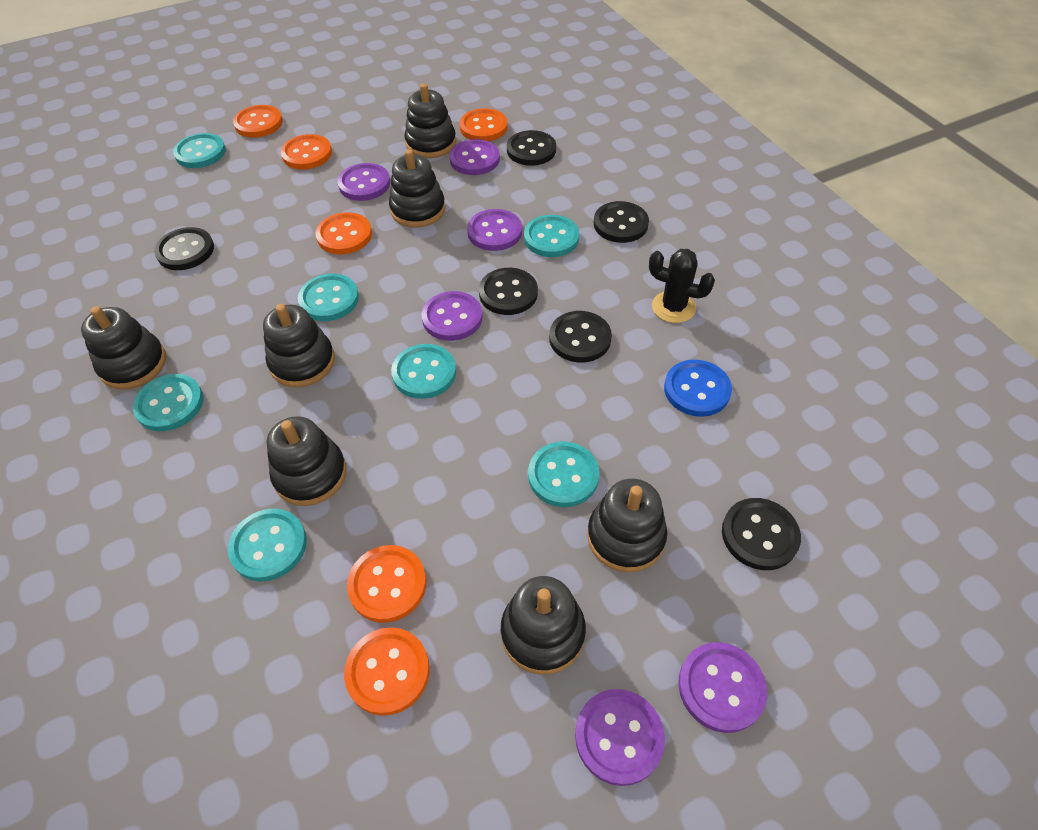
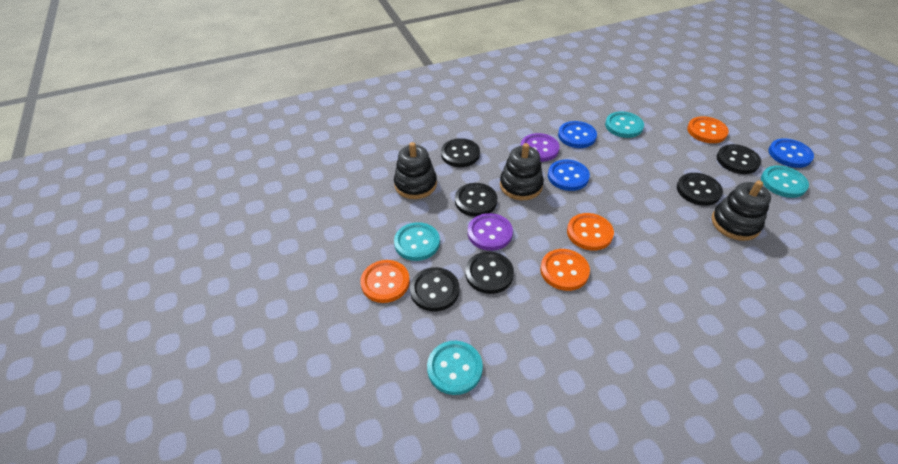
black cactus: 1 -> 0
black stacking toy: 7 -> 3
blue button: 1 -> 3
orange button: 6 -> 4
purple button: 6 -> 2
turquoise button: 7 -> 4

